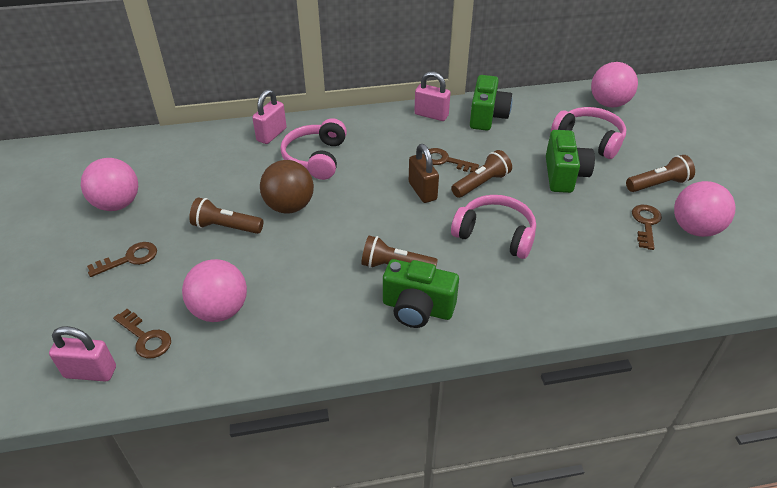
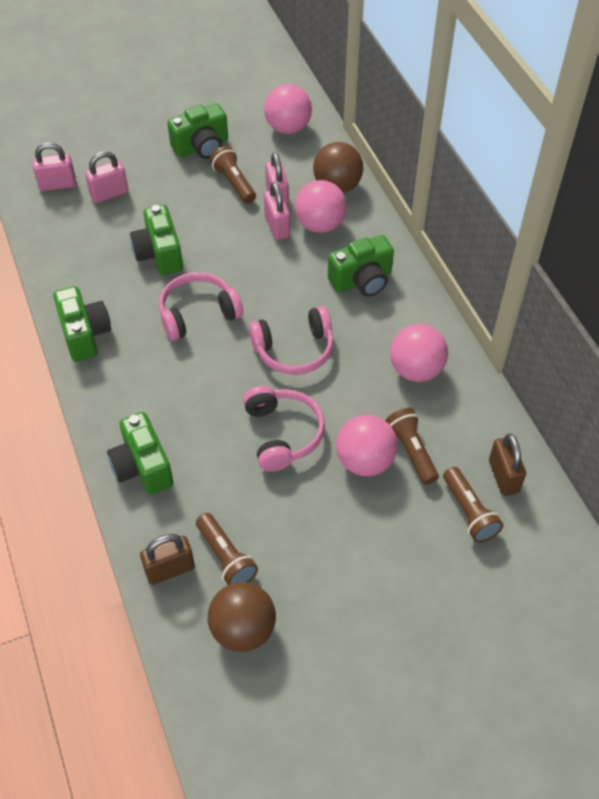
brown ball: 1 -> 2
brown key: 4 -> 0
brown padlock: 1 -> 2
green camera: 3 -> 5
pink padlock: 3 -> 4

